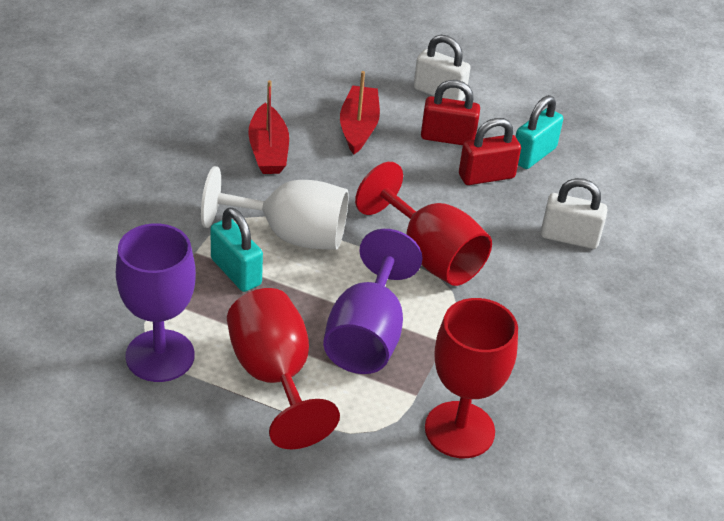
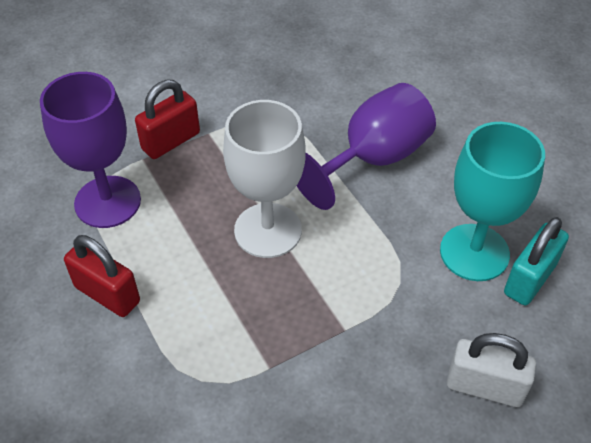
red boat: 2 -> 0
red goblet: 3 -> 0
turquoise goblet: 0 -> 1
turquoise padlock: 2 -> 1
white padlock: 2 -> 1

